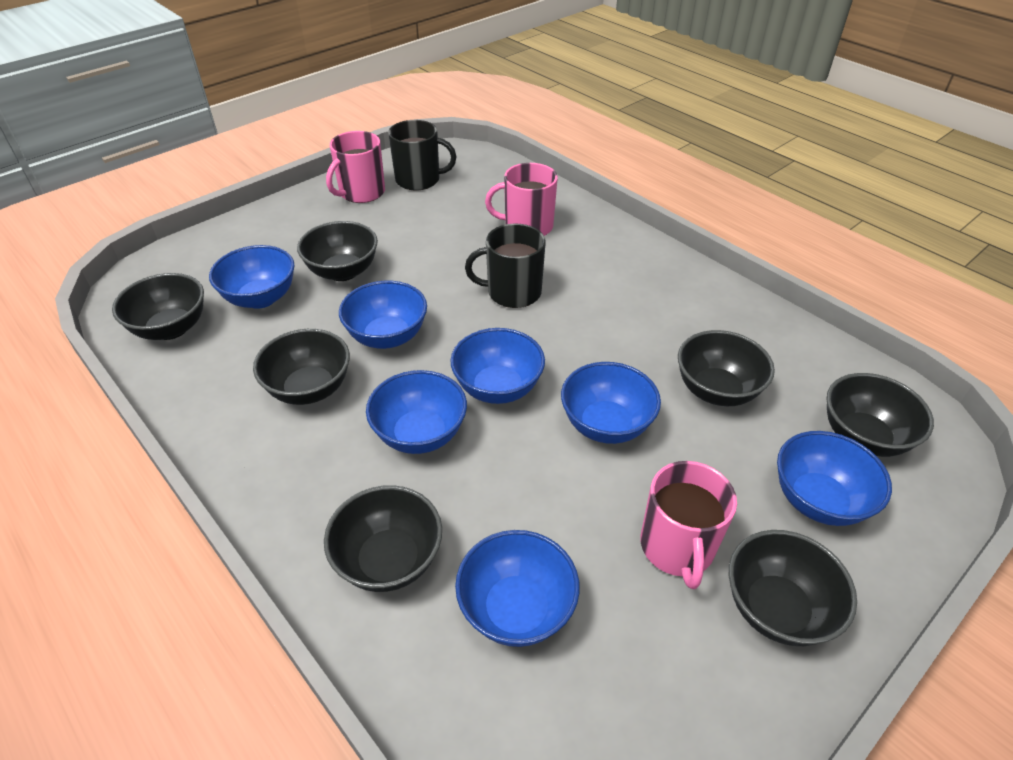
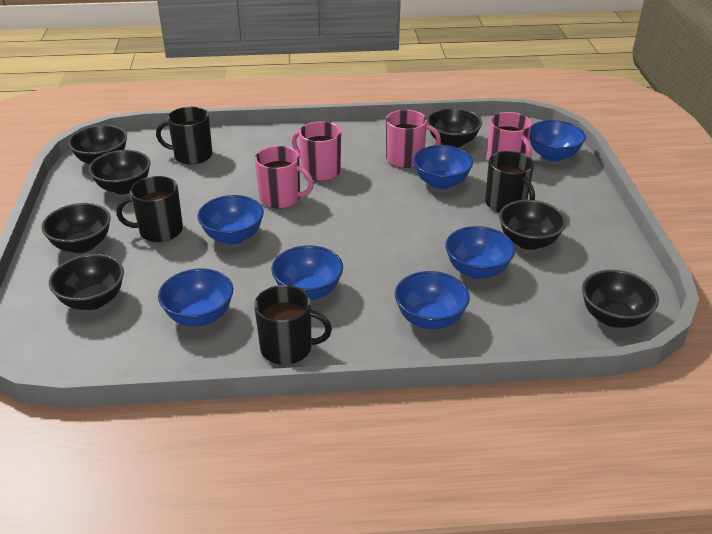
black mug: 2 -> 4
pink mug: 3 -> 4

